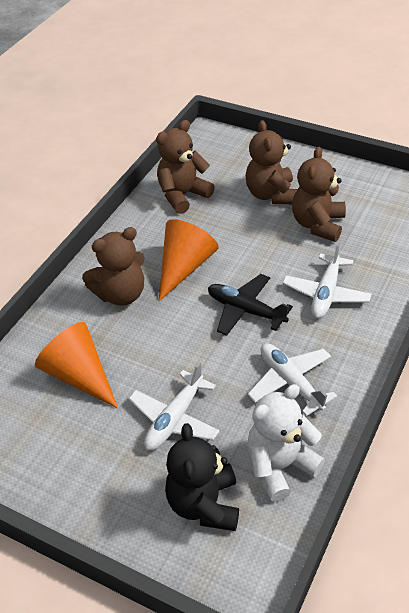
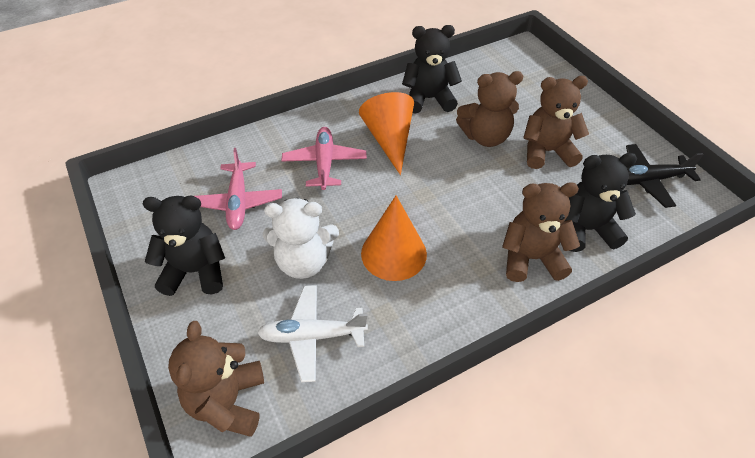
black teddy bear: 1 -> 3
pink plane: 0 -> 2
white plane: 3 -> 1

